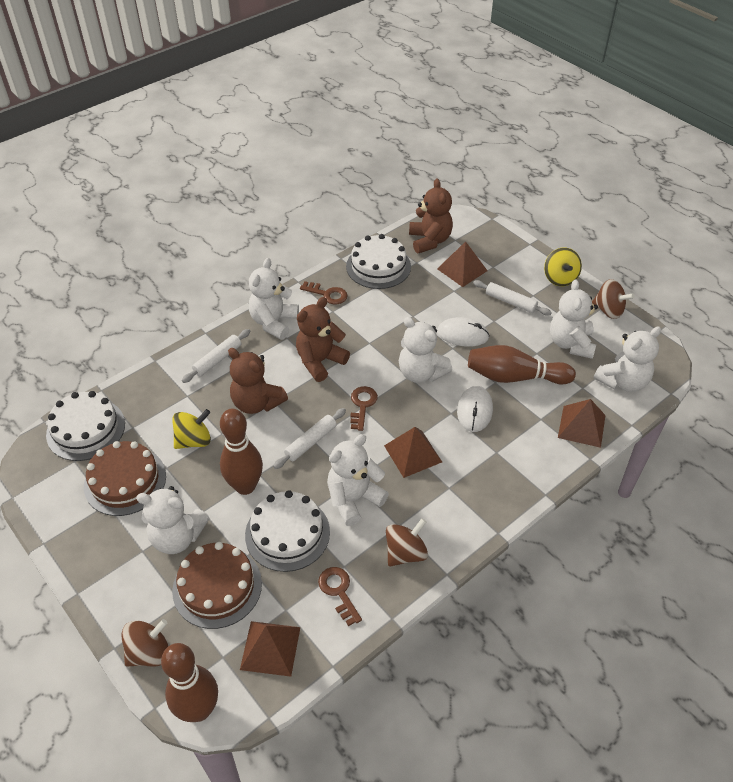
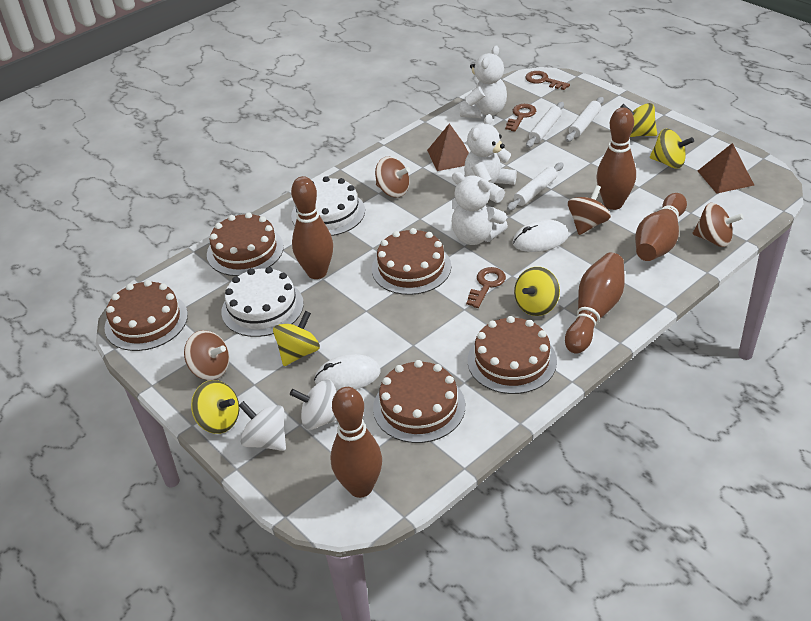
brown bowling pin: 3 -> 5
brown cake: 2 -> 5
brown pyramid: 4 -> 2
brown spinning top: 3 -> 4
brown teddy bear: 3 -> 0
white cake: 3 -> 2
white spinning top: 0 -> 2
white teddy bear: 6 -> 3
yellow spinning top: 2 -> 5

